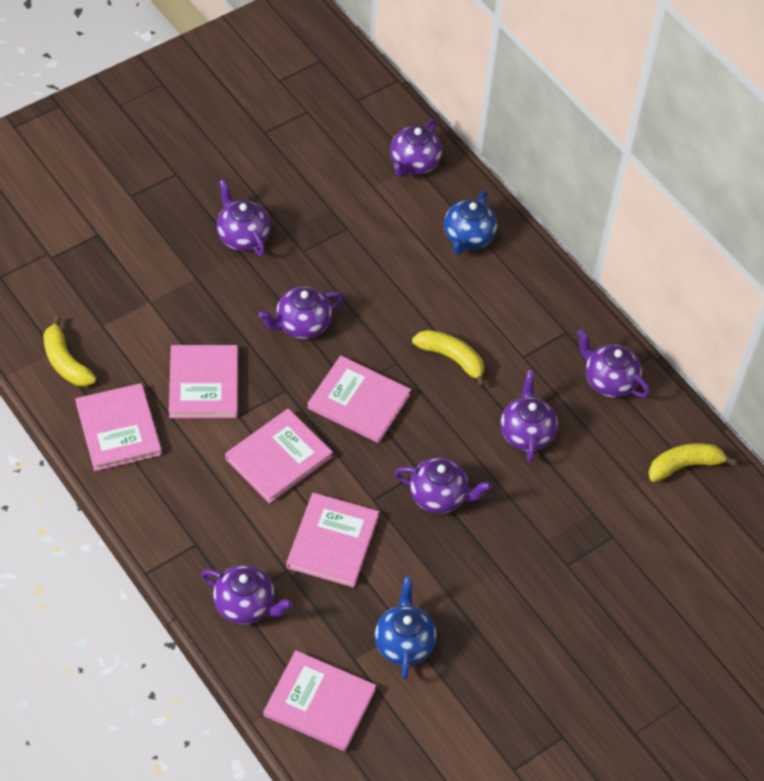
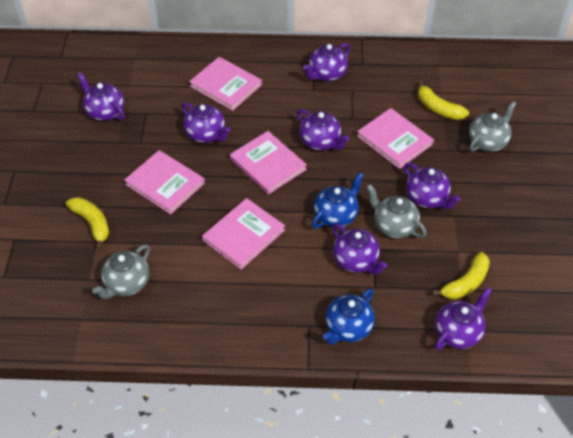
grey teapot: 0 -> 3
pink book: 6 -> 5

